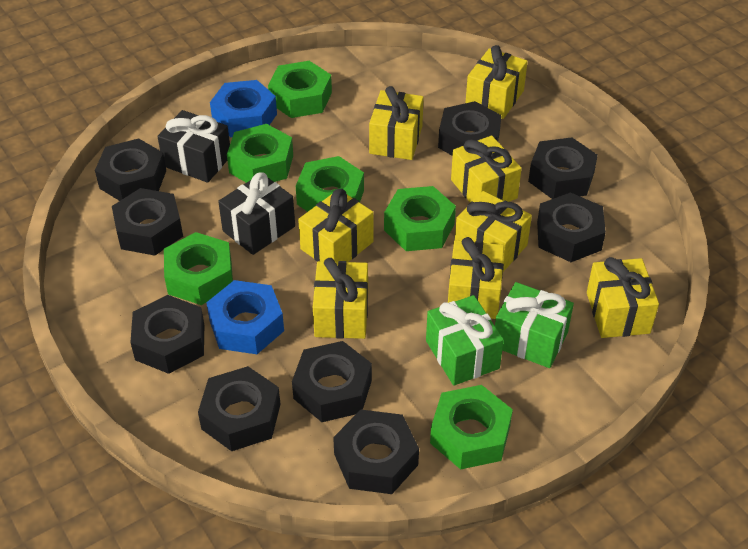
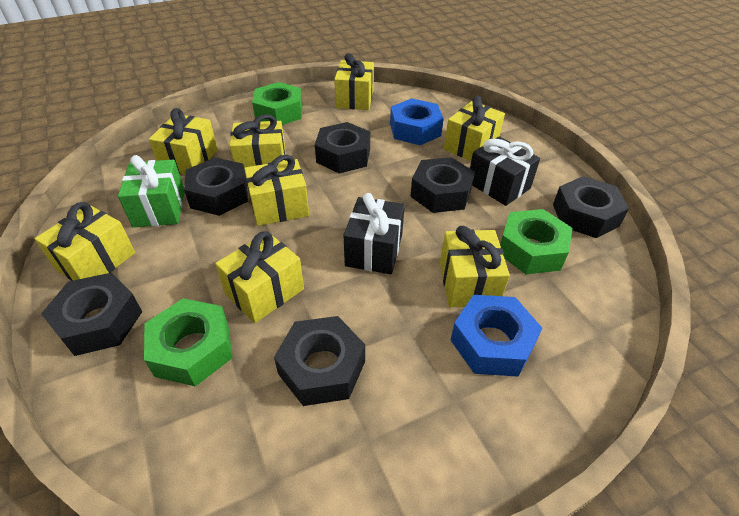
black nut: 9 -> 6
green gift: 2 -> 1
green nut: 6 -> 3

